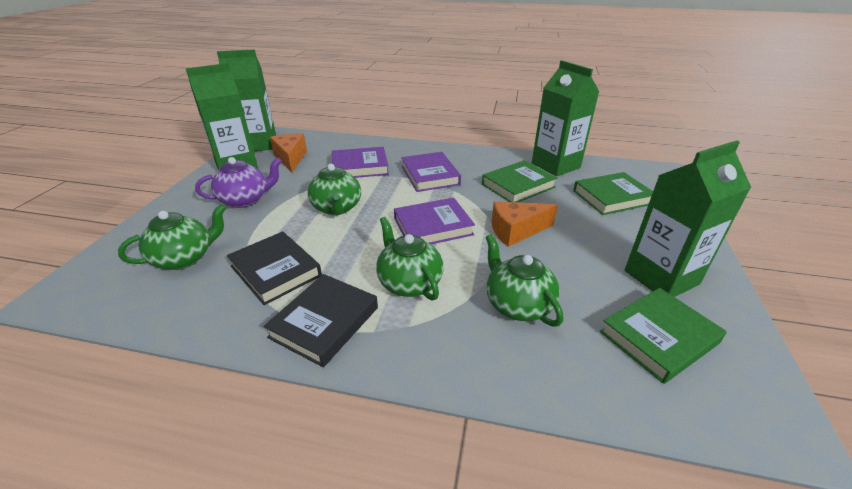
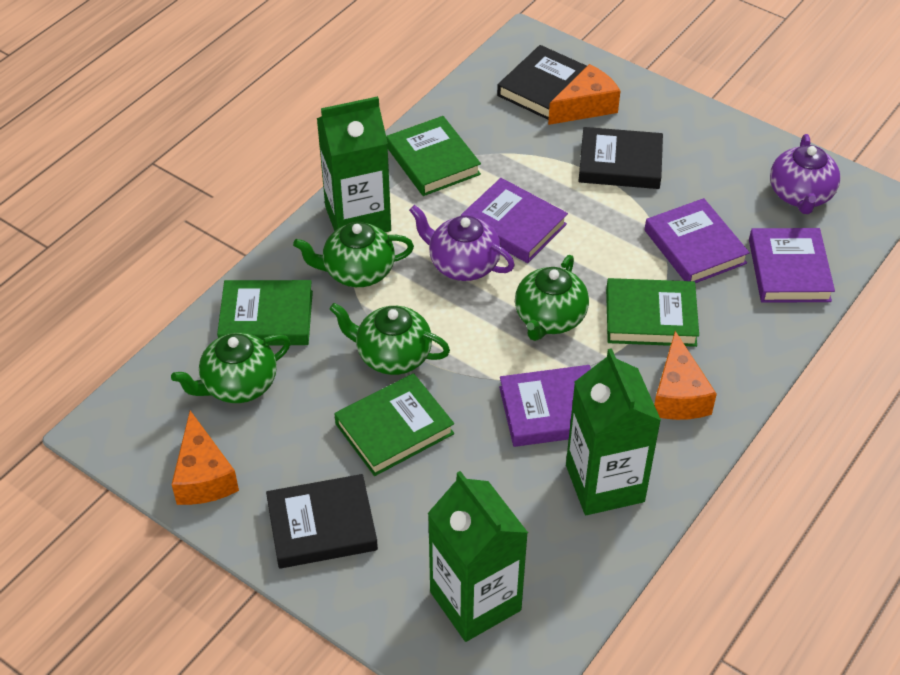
black book: 2 -> 3
green book: 3 -> 4
green carton: 4 -> 3
orange cheese: 2 -> 3
purple book: 3 -> 4
purple teapot: 1 -> 2

